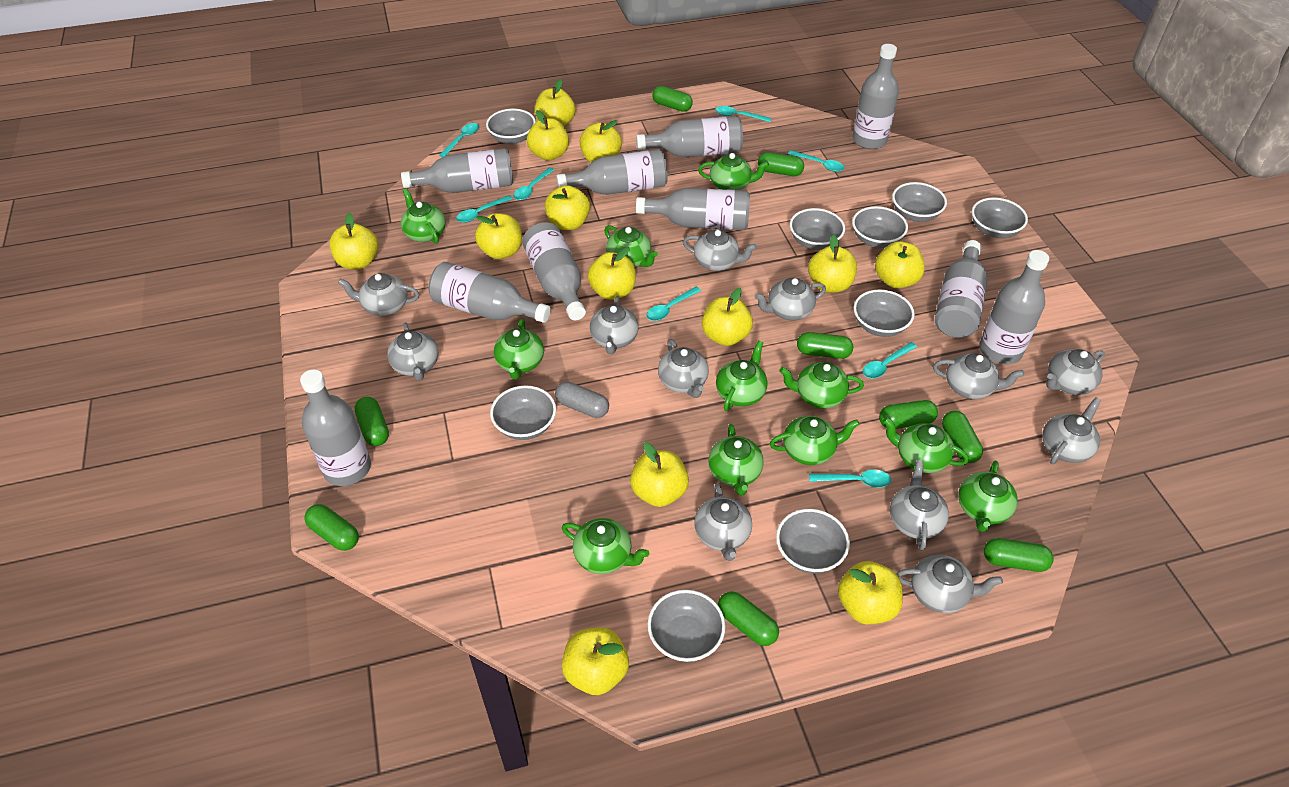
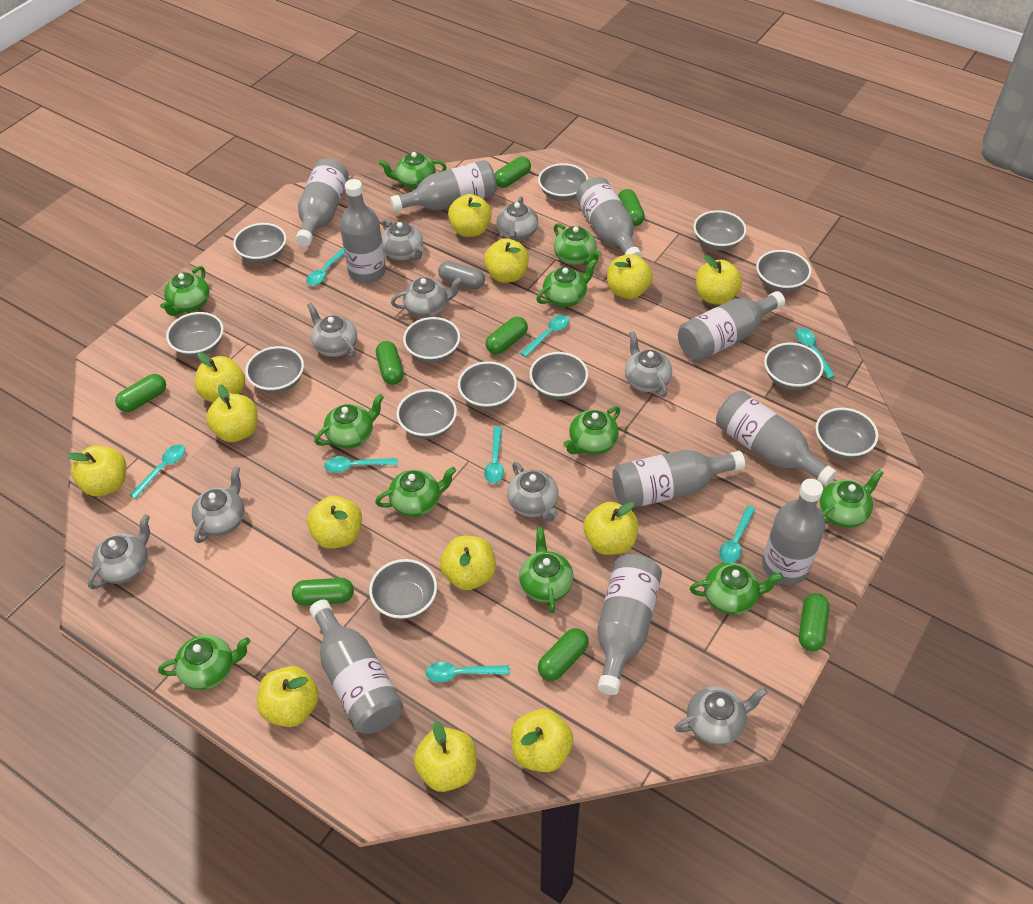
green capsule: 9 -> 8
grey bowl: 9 -> 13
grey teapot: 12 -> 9

